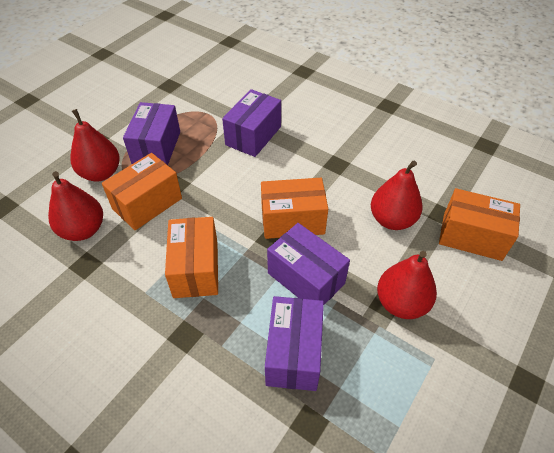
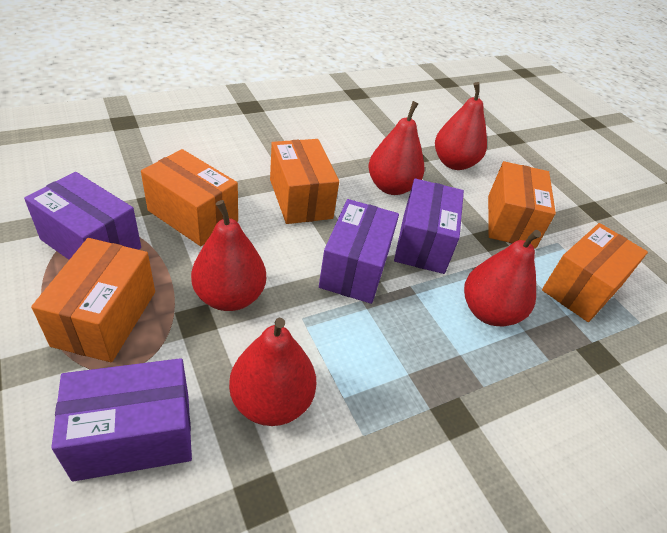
orange box: 4 -> 5
red pear: 4 -> 5

